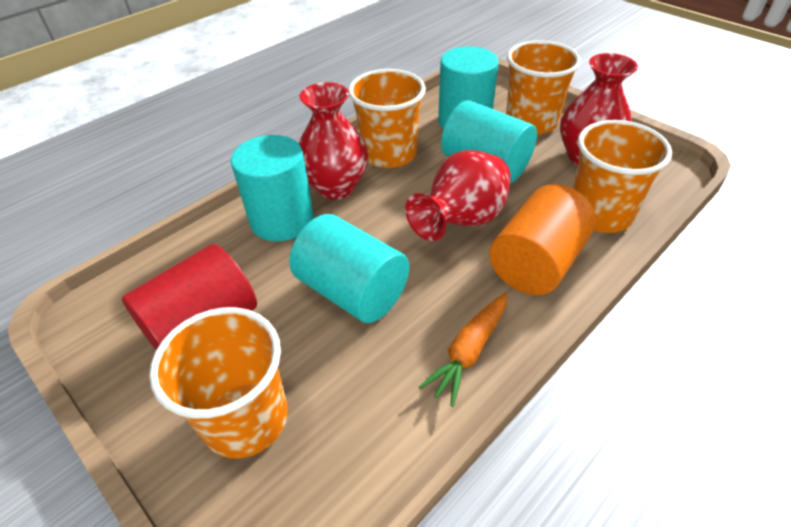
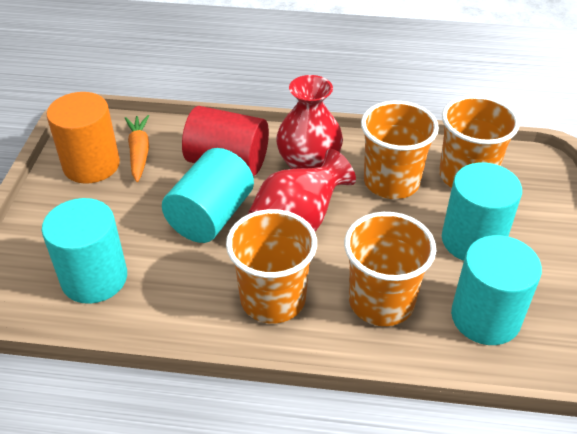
red vase: 3 -> 2

